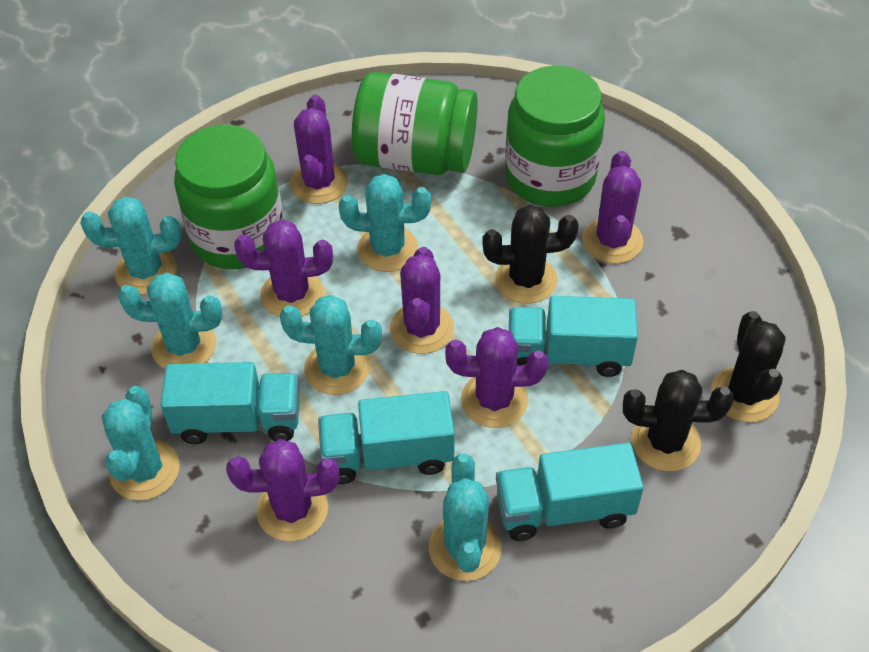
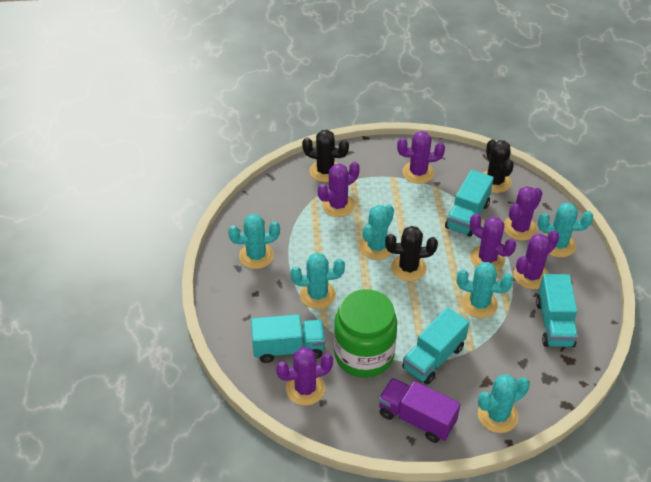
green jar: 3 -> 1
purple truck: 0 -> 1

